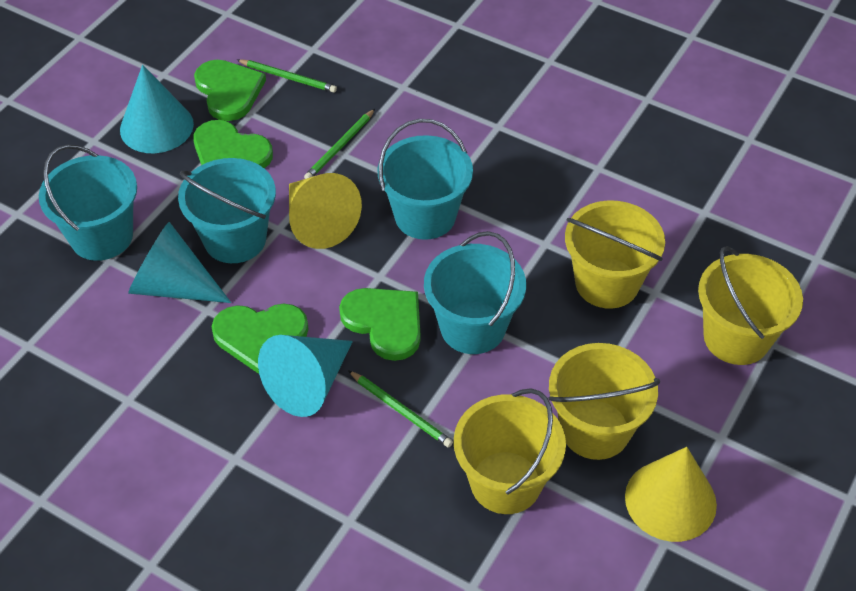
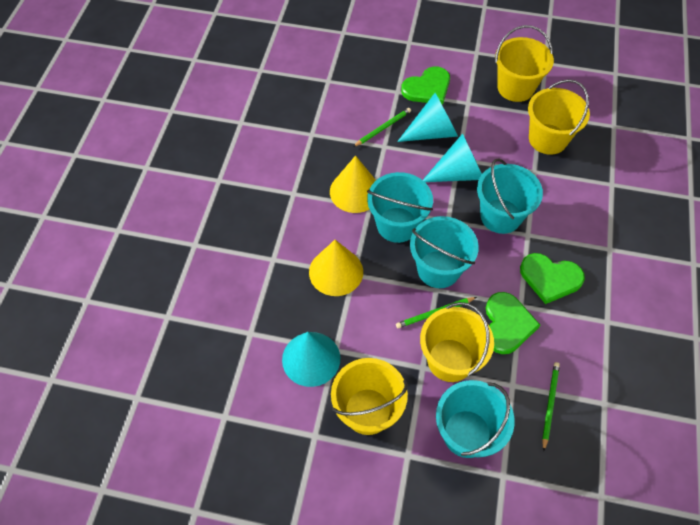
green heart: 4 -> 3

